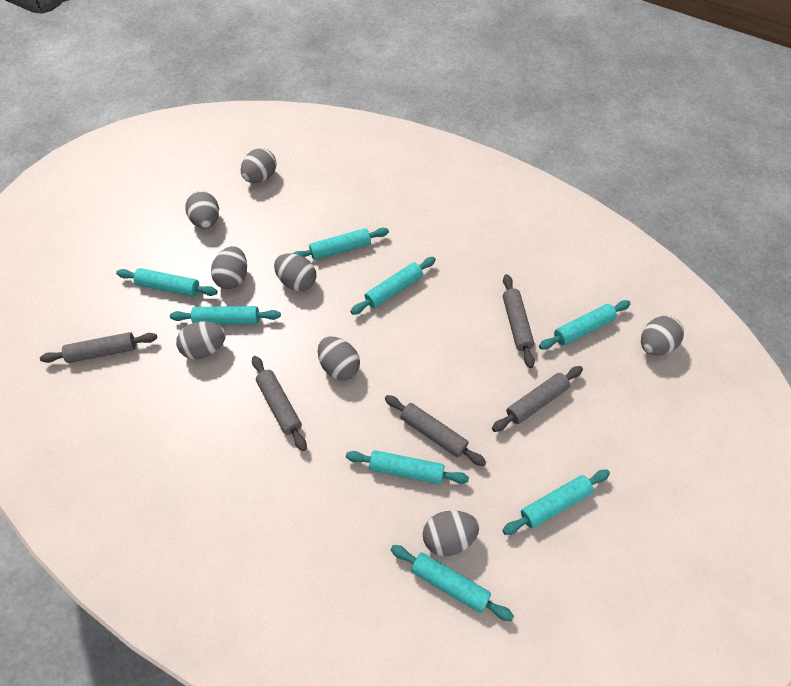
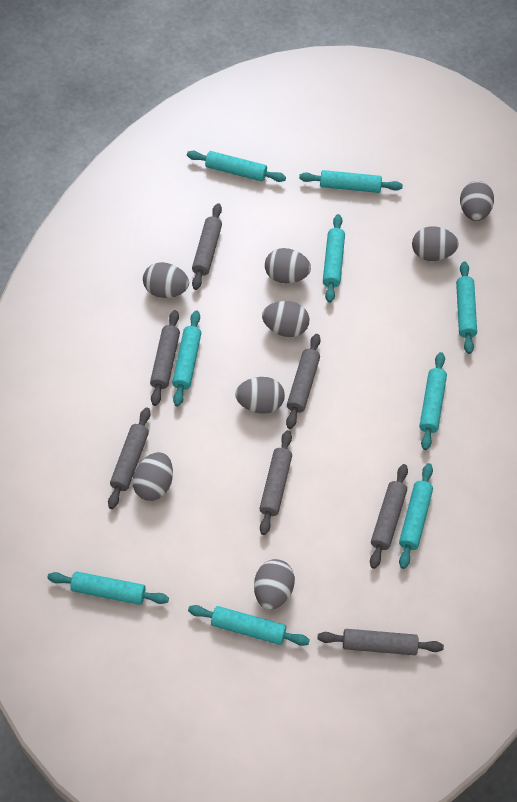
grey rolling pin: 5 -> 7
turquoise rolling pin: 8 -> 9

